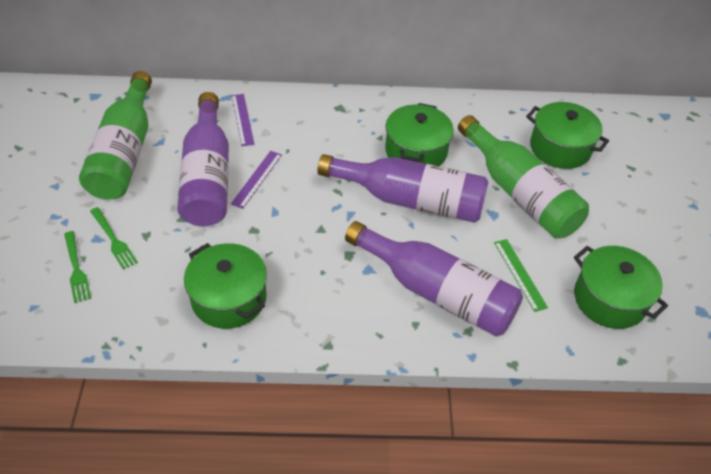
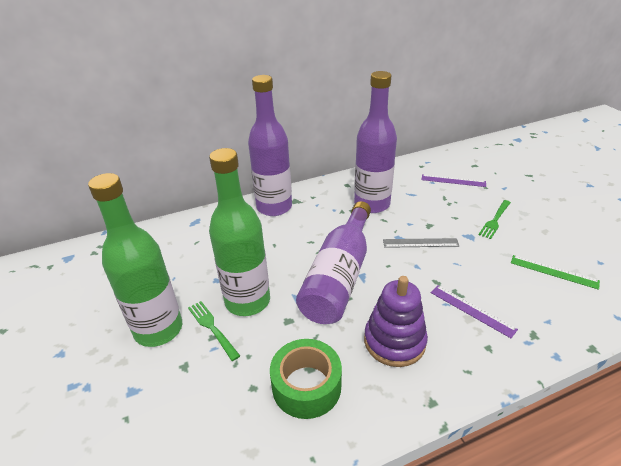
green pot: 4 -> 0
green tape: 0 -> 1
grey ruler: 0 -> 1
purple stacking toy: 0 -> 1

